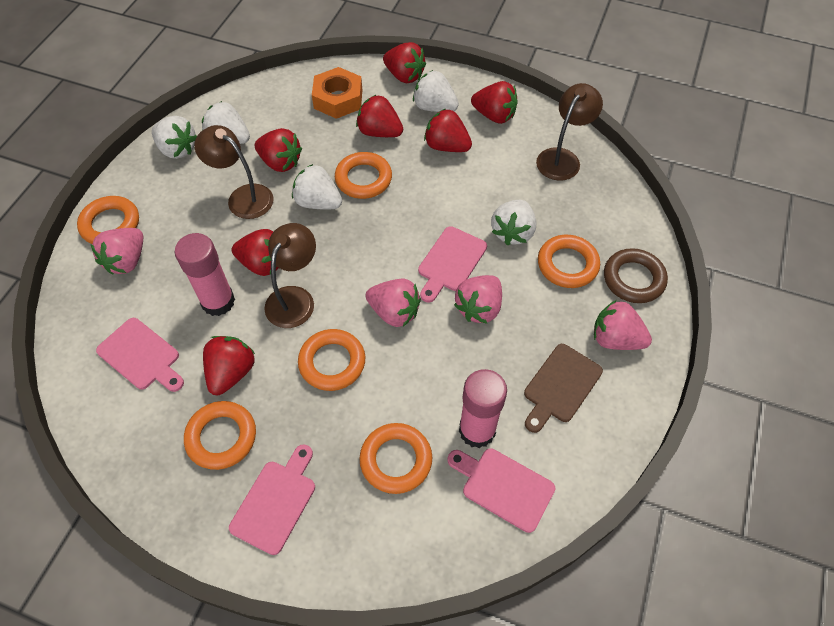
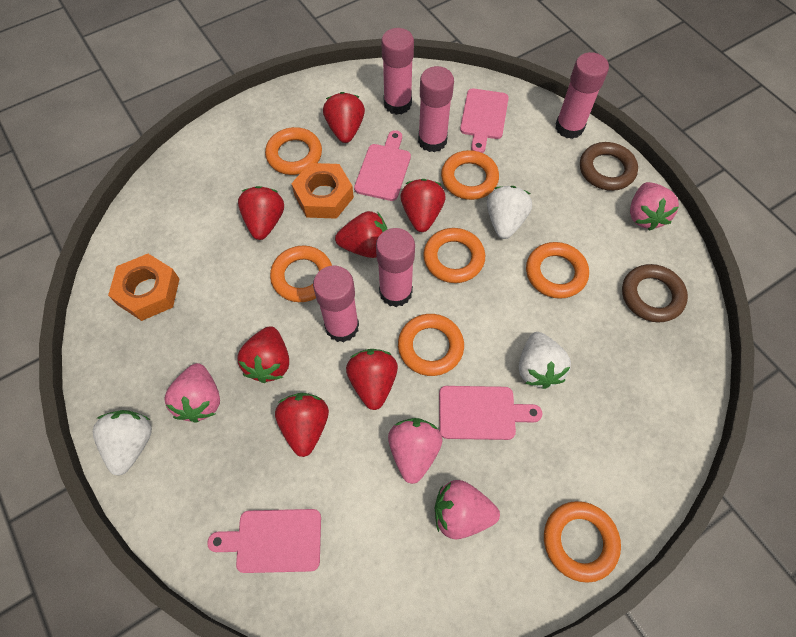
brown cutting board: 1 -> 0
brown lamp: 3 -> 0
brown ring: 1 -> 2
orange nut: 1 -> 2
orange ring: 6 -> 7
pink glue stick: 2 -> 5
white strawberry: 5 -> 3

